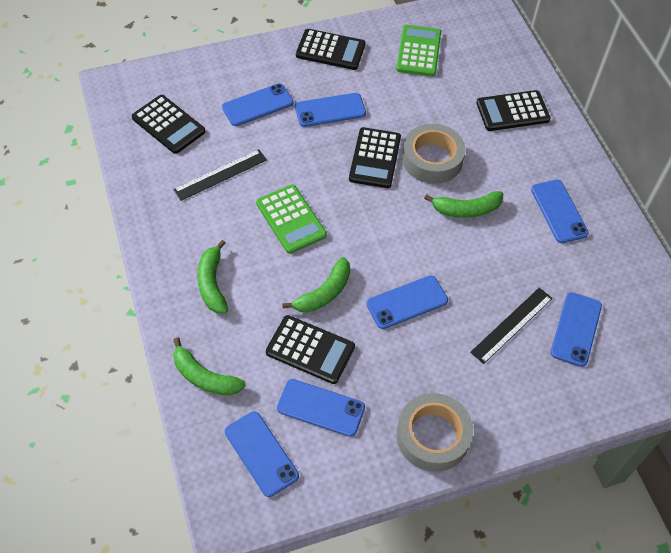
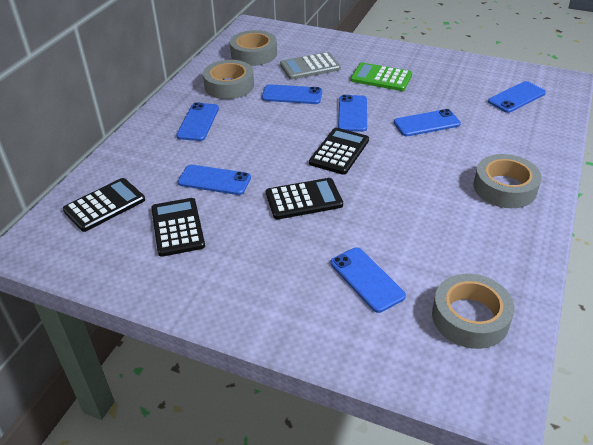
black calculator: 5 -> 4
black ruler: 2 -> 0
green banana: 4 -> 0
green calculator: 2 -> 1
grey calculator: 0 -> 1
grey tape: 2 -> 4

